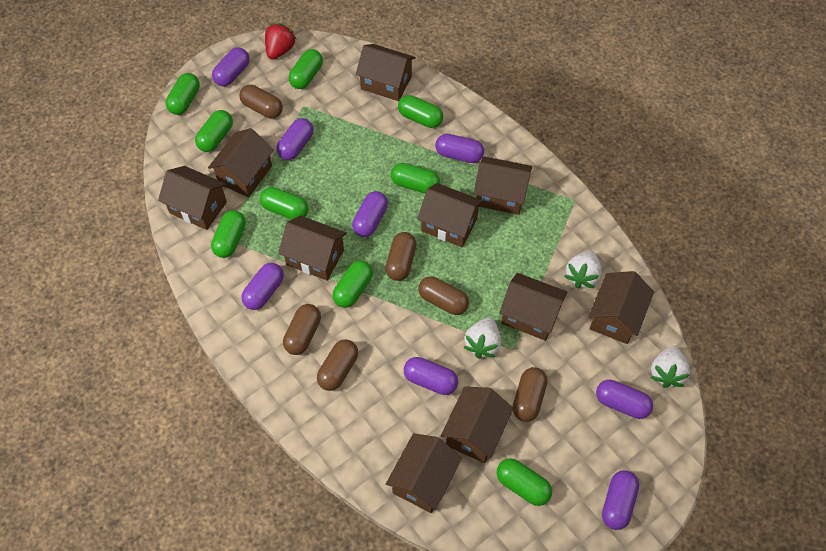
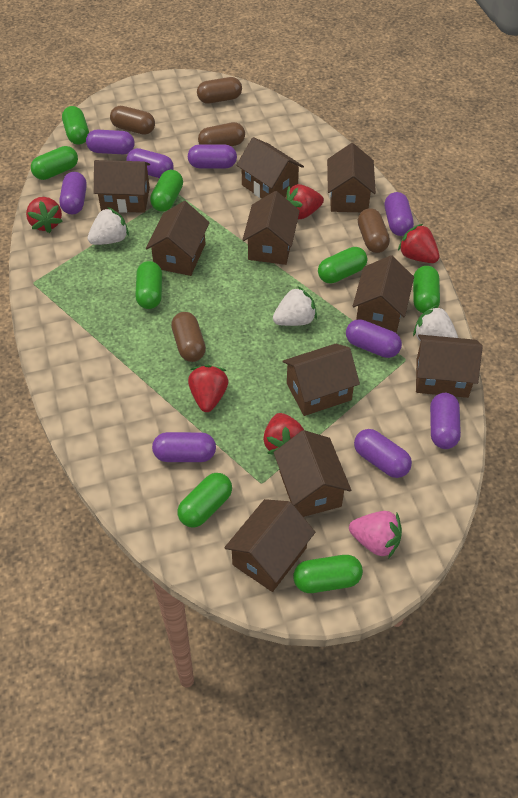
brown capsule: 6 -> 5
green capsule: 9 -> 8
pink strawberry: 0 -> 1
purple capsule: 8 -> 9
red strawberry: 1 -> 5

